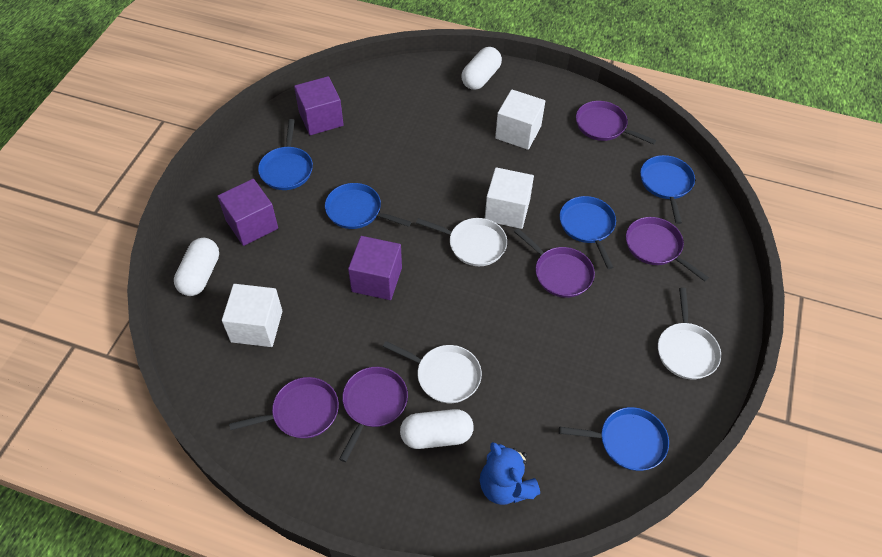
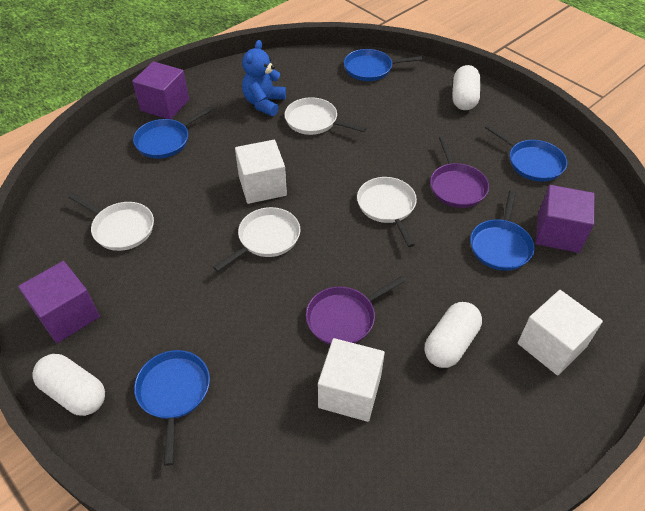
purple pan: 5 -> 2
white pan: 3 -> 4

